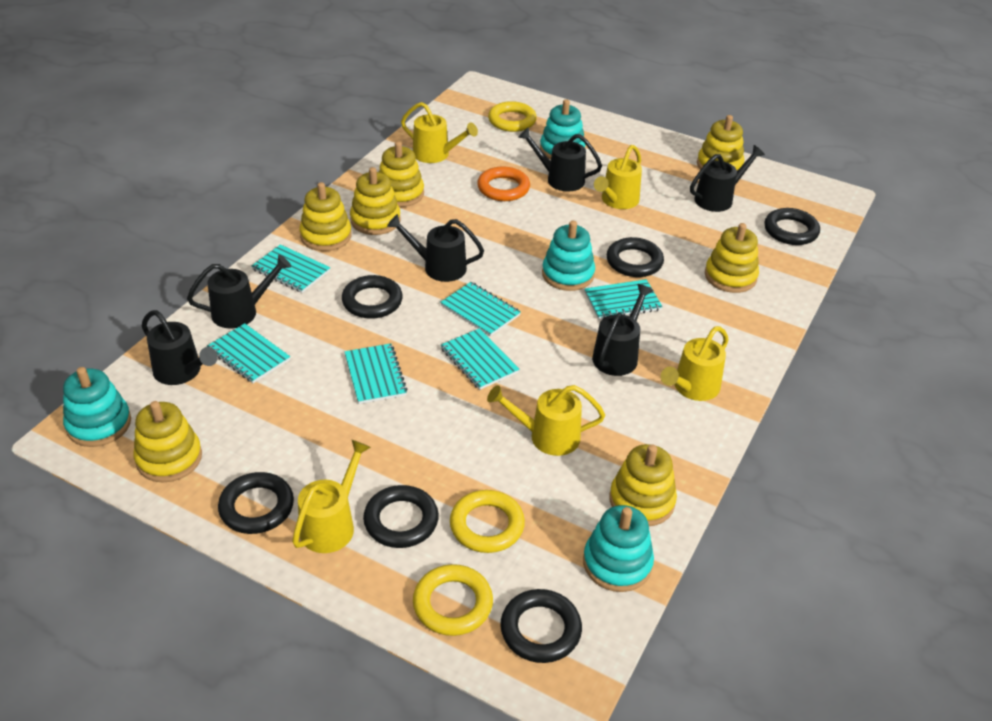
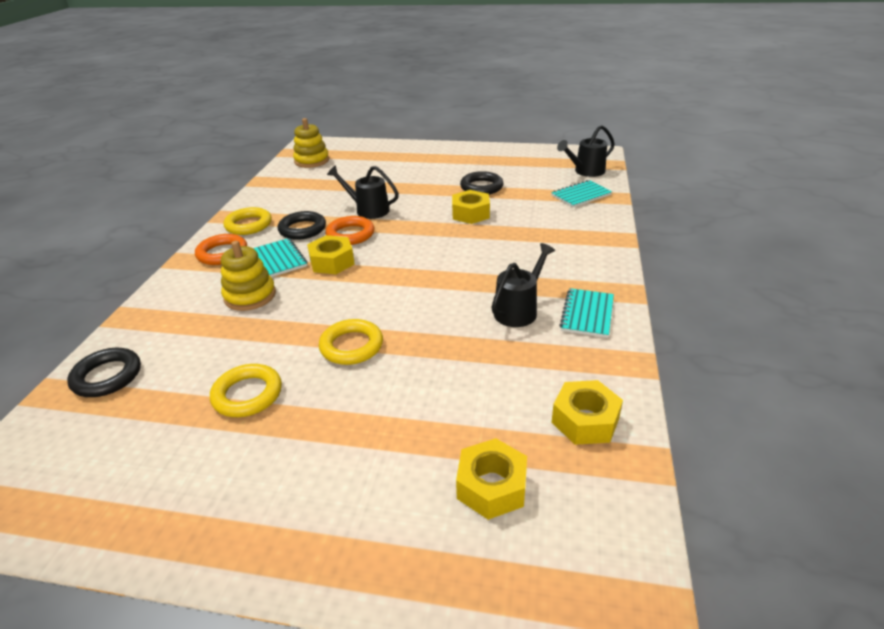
black ring: 6 -> 3
black watering can: 6 -> 3
orange ring: 1 -> 2
turquoise notebook: 6 -> 3
turquoise stacking toy: 4 -> 0
yellow nut: 0 -> 4
yellow stacking toy: 7 -> 2
yellow watering can: 5 -> 0

